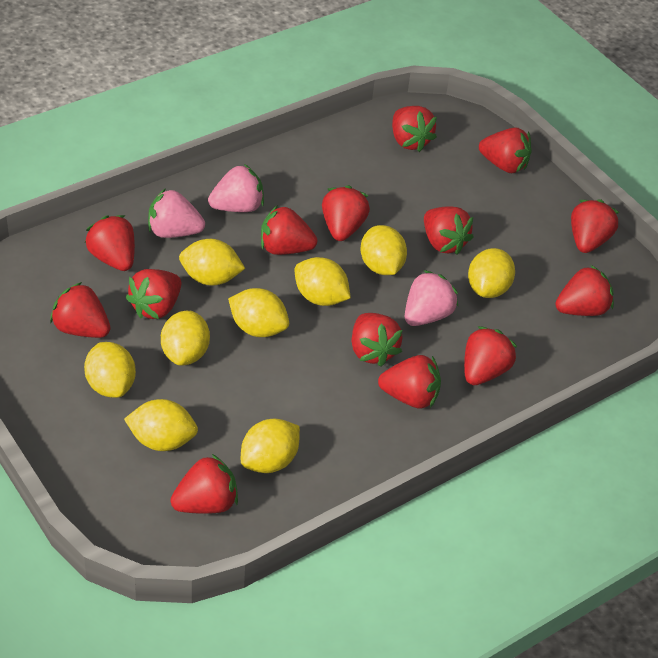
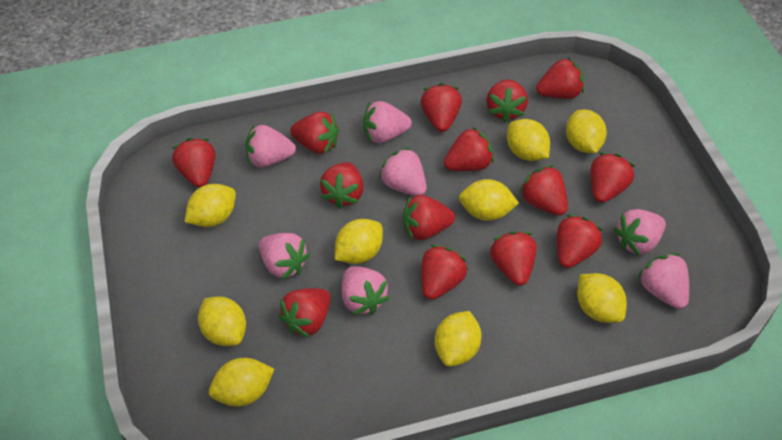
pink strawberry: 3 -> 7

